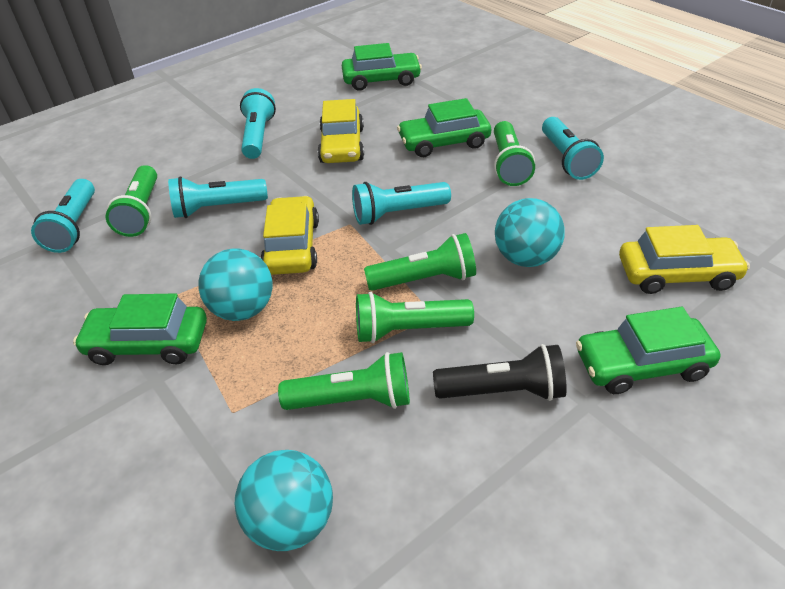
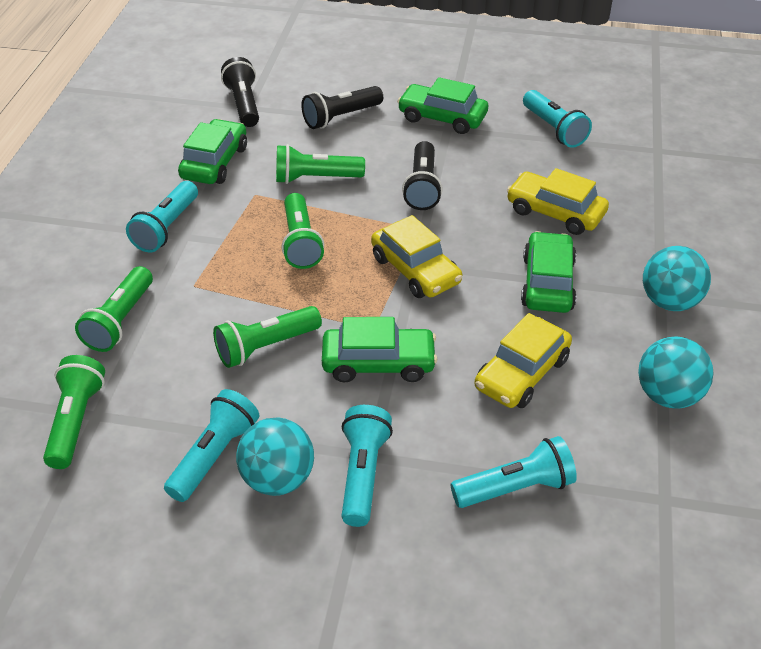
black flashlight: 1 -> 3

